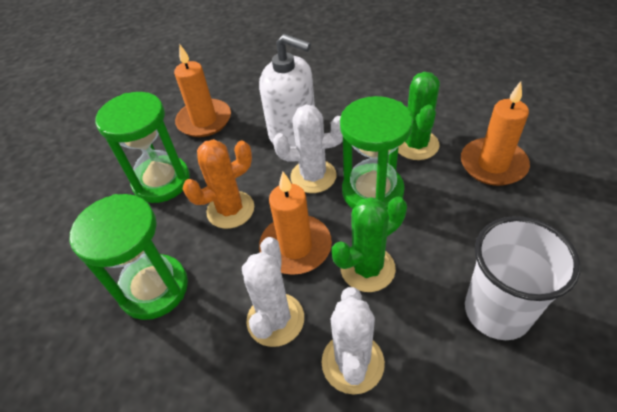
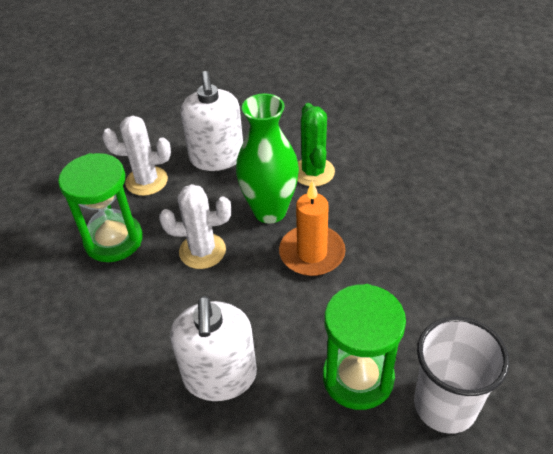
green cactus: 2 -> 1
green hourglass: 3 -> 2
green vase: 0 -> 1
orange cactus: 1 -> 0
orange candle: 3 -> 1
white cactus: 3 -> 2
white soap dispenser: 1 -> 2

